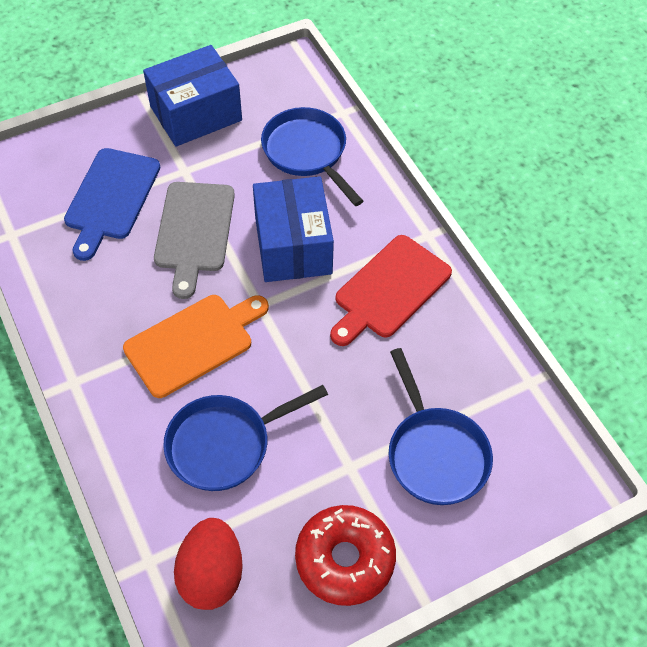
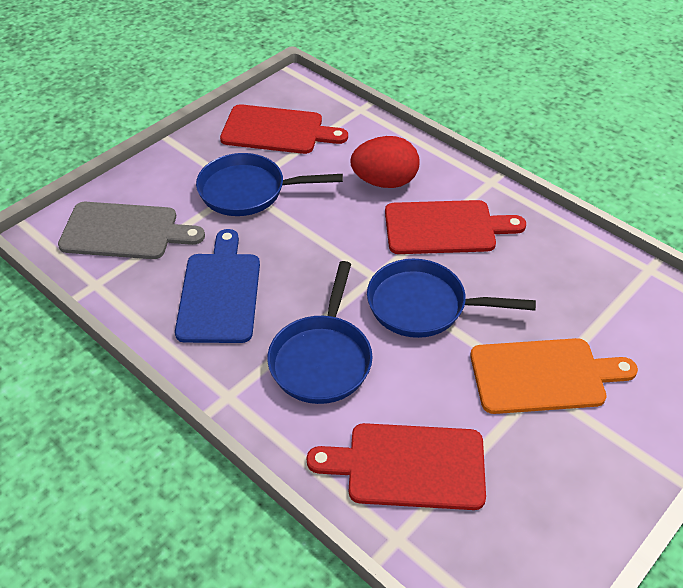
blue box: 2 -> 0
red cutting board: 1 -> 3
red donut: 1 -> 0

